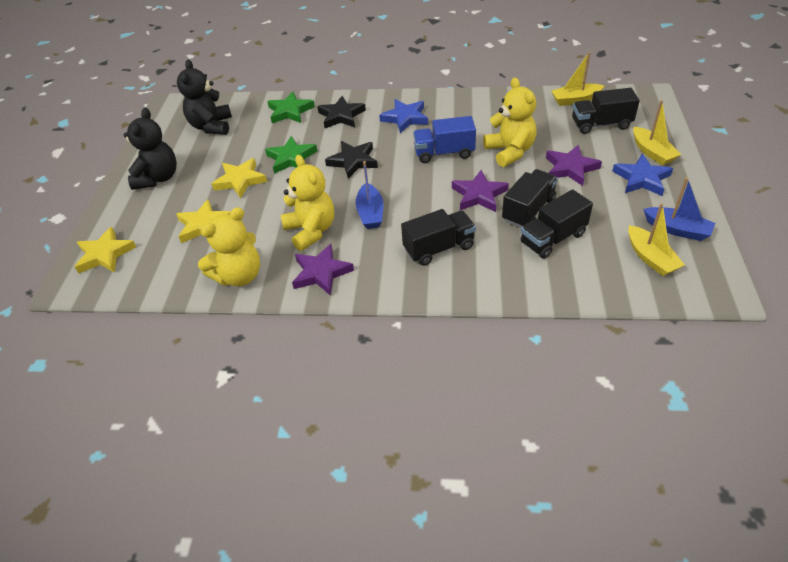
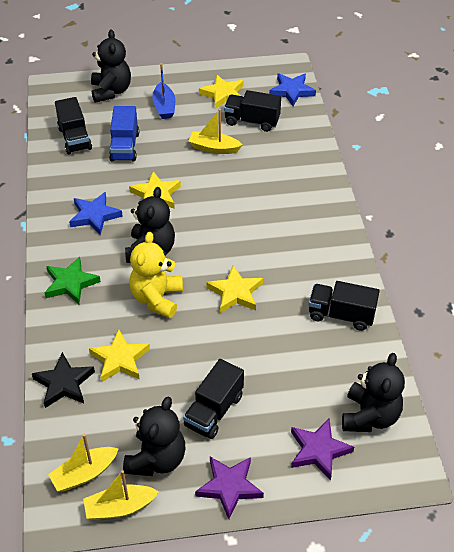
black star: 2 -> 1
black teddy bear: 2 -> 4
blue boat: 2 -> 1
green star: 2 -> 1
purple star: 3 -> 2
yellow star: 3 -> 4
yellow teddy bear: 3 -> 1

